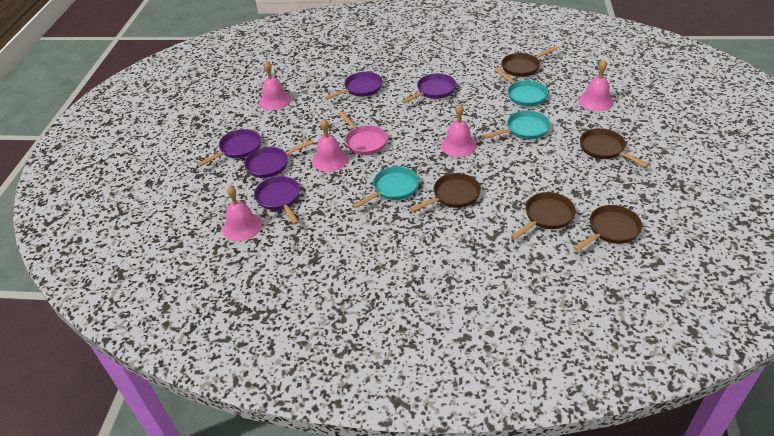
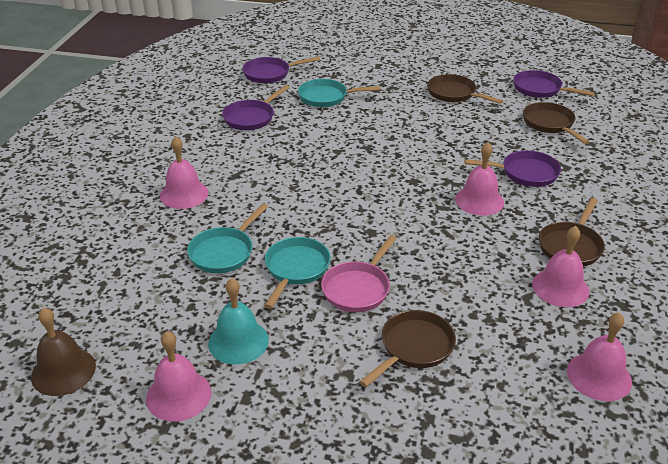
brown bell: 0 -> 1
brown pan: 5 -> 4
purple pan: 5 -> 4
turquoise bell: 0 -> 1

